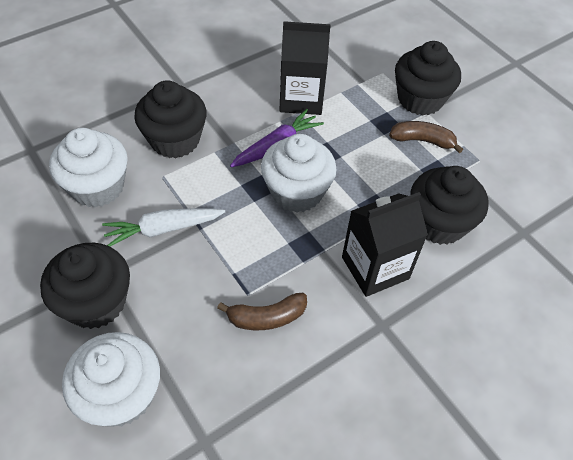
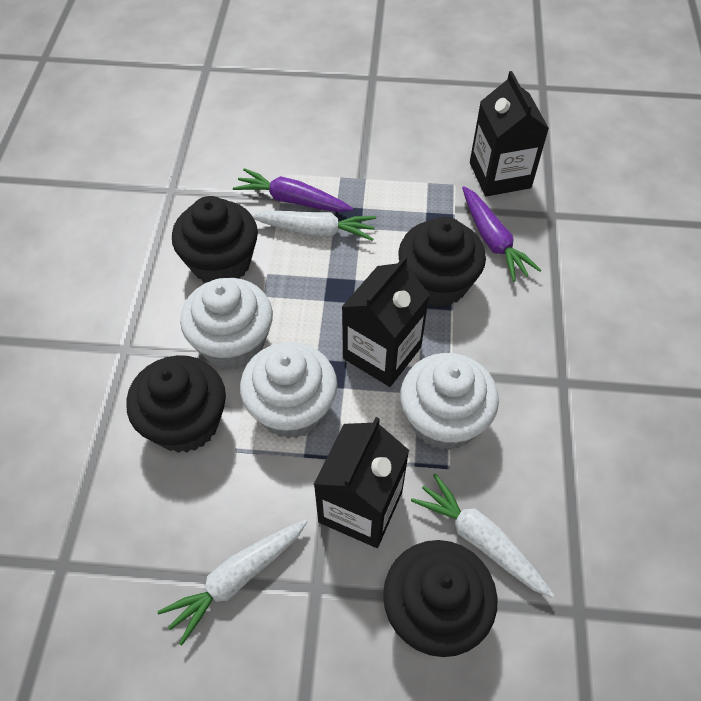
black carton: 2 -> 3
brown banana: 2 -> 0
purple carrot: 1 -> 2
white carrot: 1 -> 3

